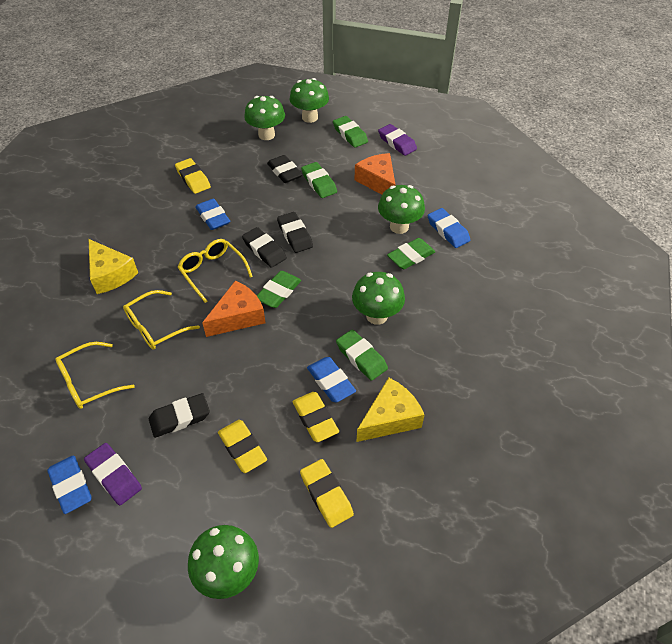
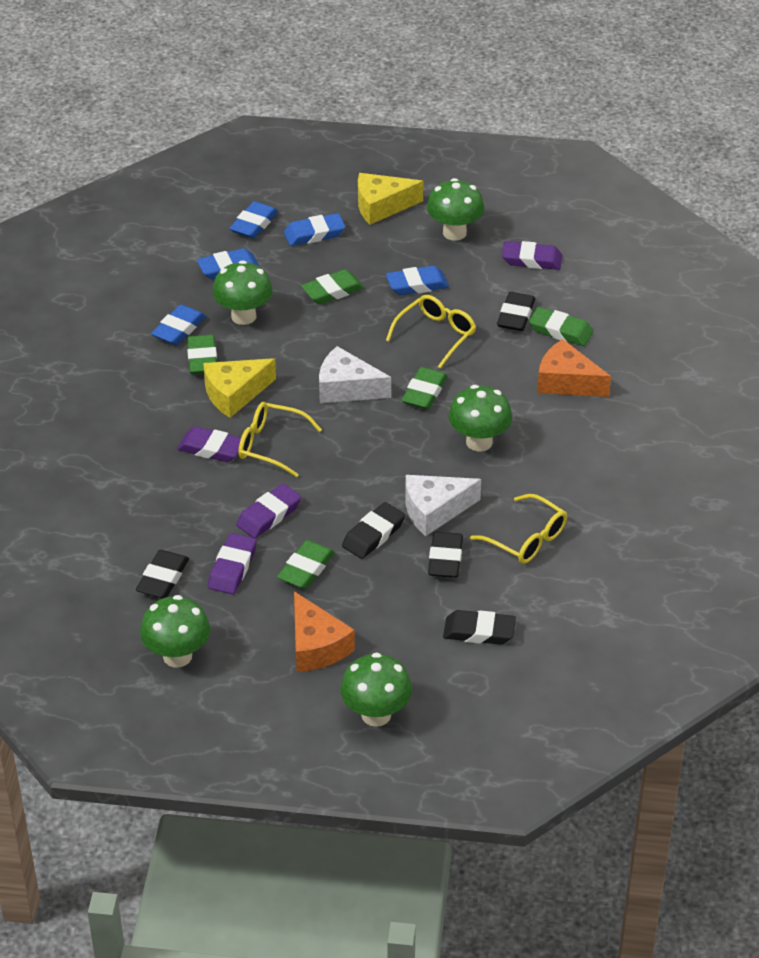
black eraser: 4 -> 5
blue eraser: 4 -> 5
purple eraser: 2 -> 4
white cheese: 0 -> 2
yellow eraser: 4 -> 0

